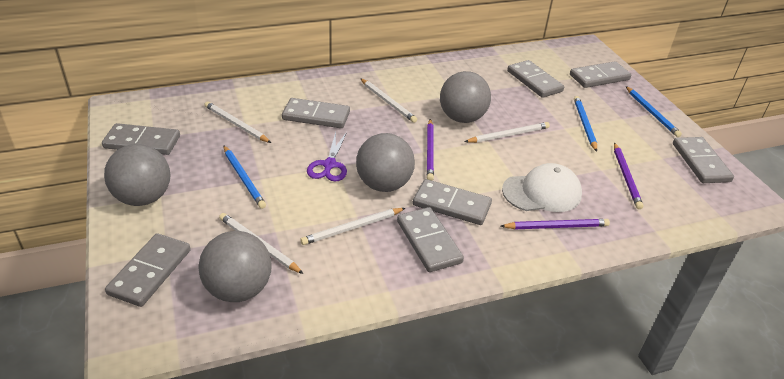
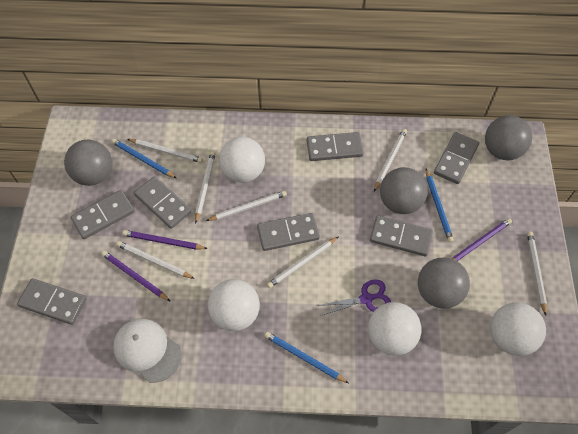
grey domino: 8 -> 7
white ball: 0 -> 4
white pencil: 5 -> 7

